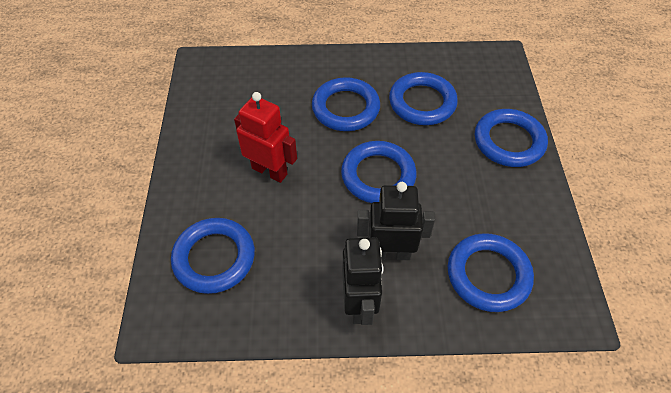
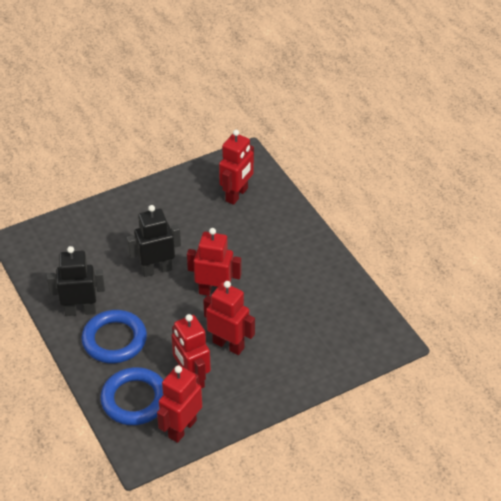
blue ring: 6 -> 2
red robot: 1 -> 5

